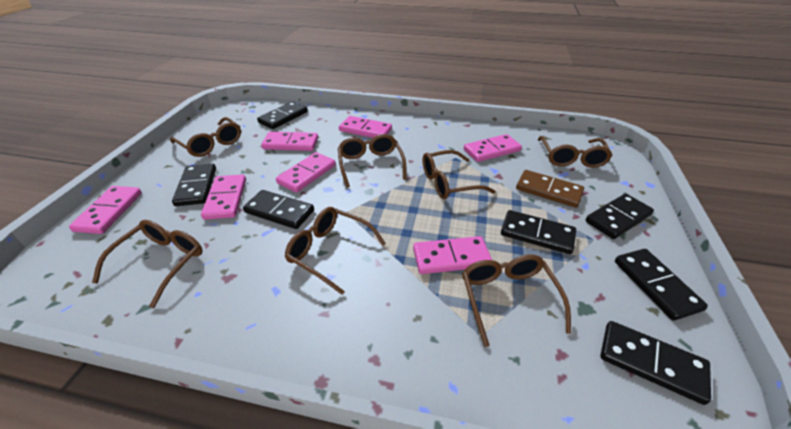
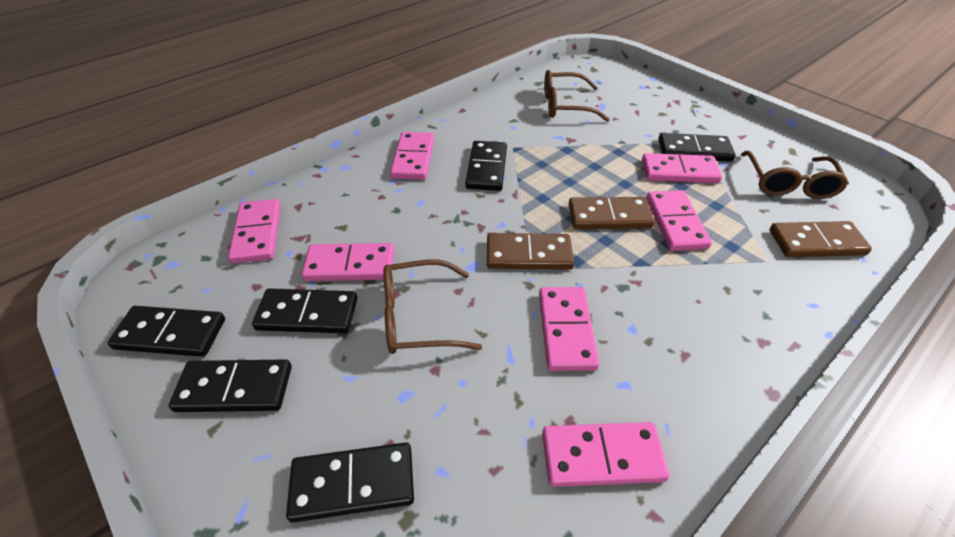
black domino: 7 -> 6
brown domino: 1 -> 3
brown glasses: 7 -> 3

